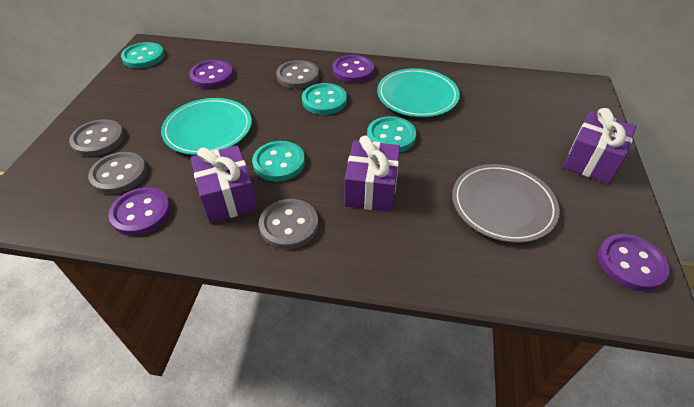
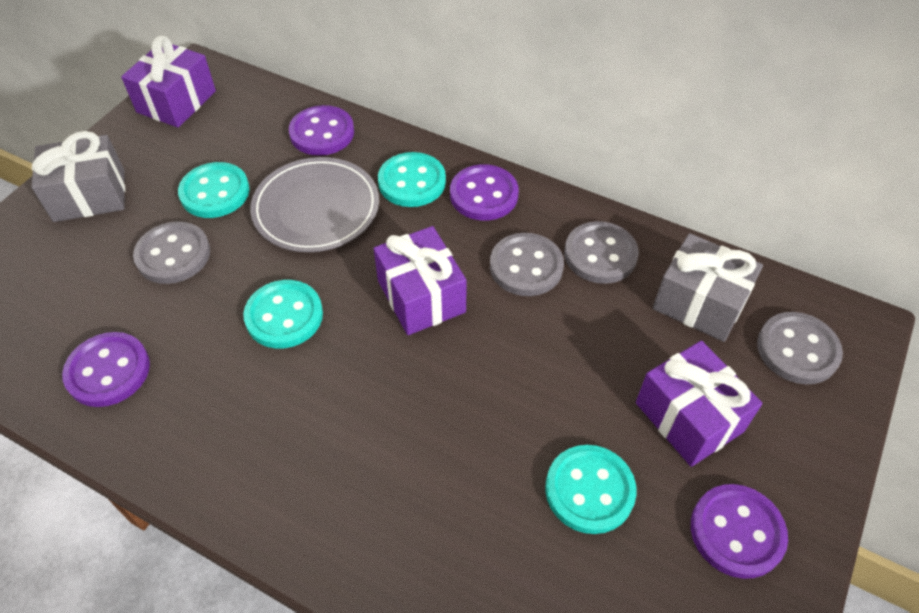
grey gift: 0 -> 2
turquoise plate: 2 -> 0

